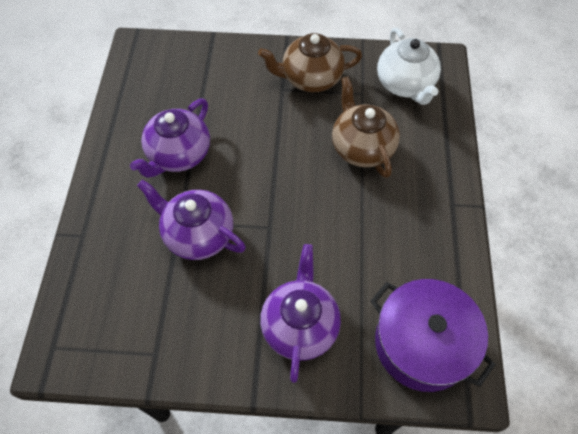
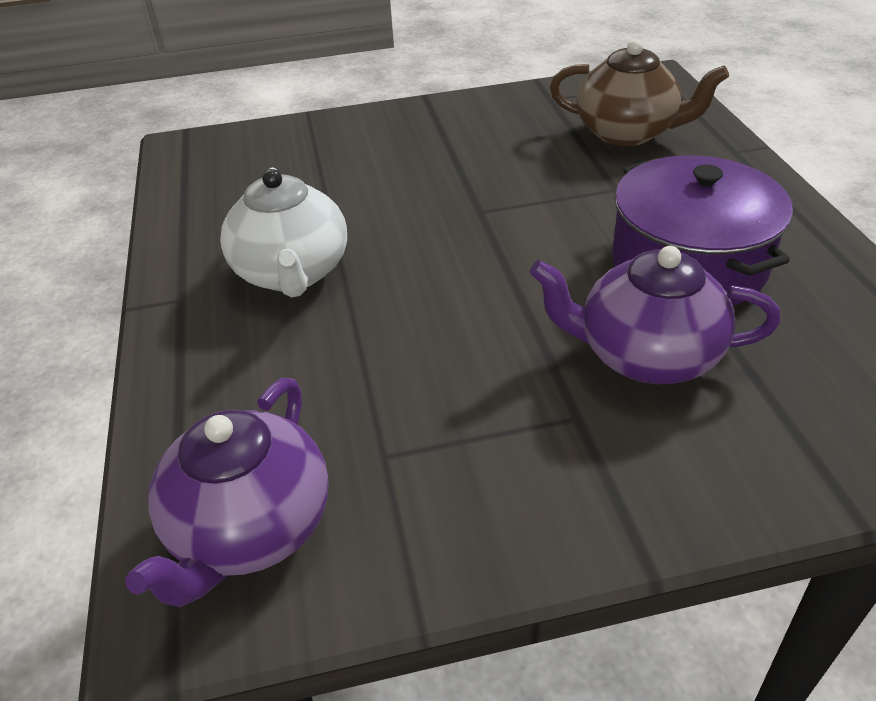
brown teapot: 2 -> 1
purple teapot: 3 -> 2

